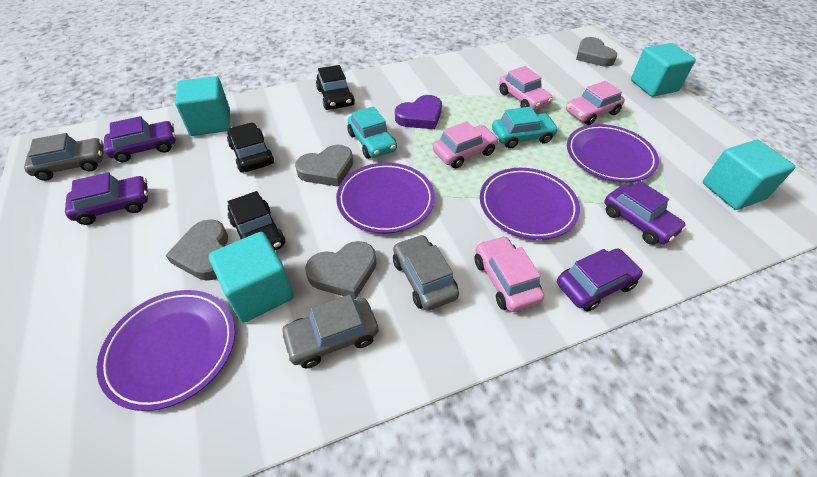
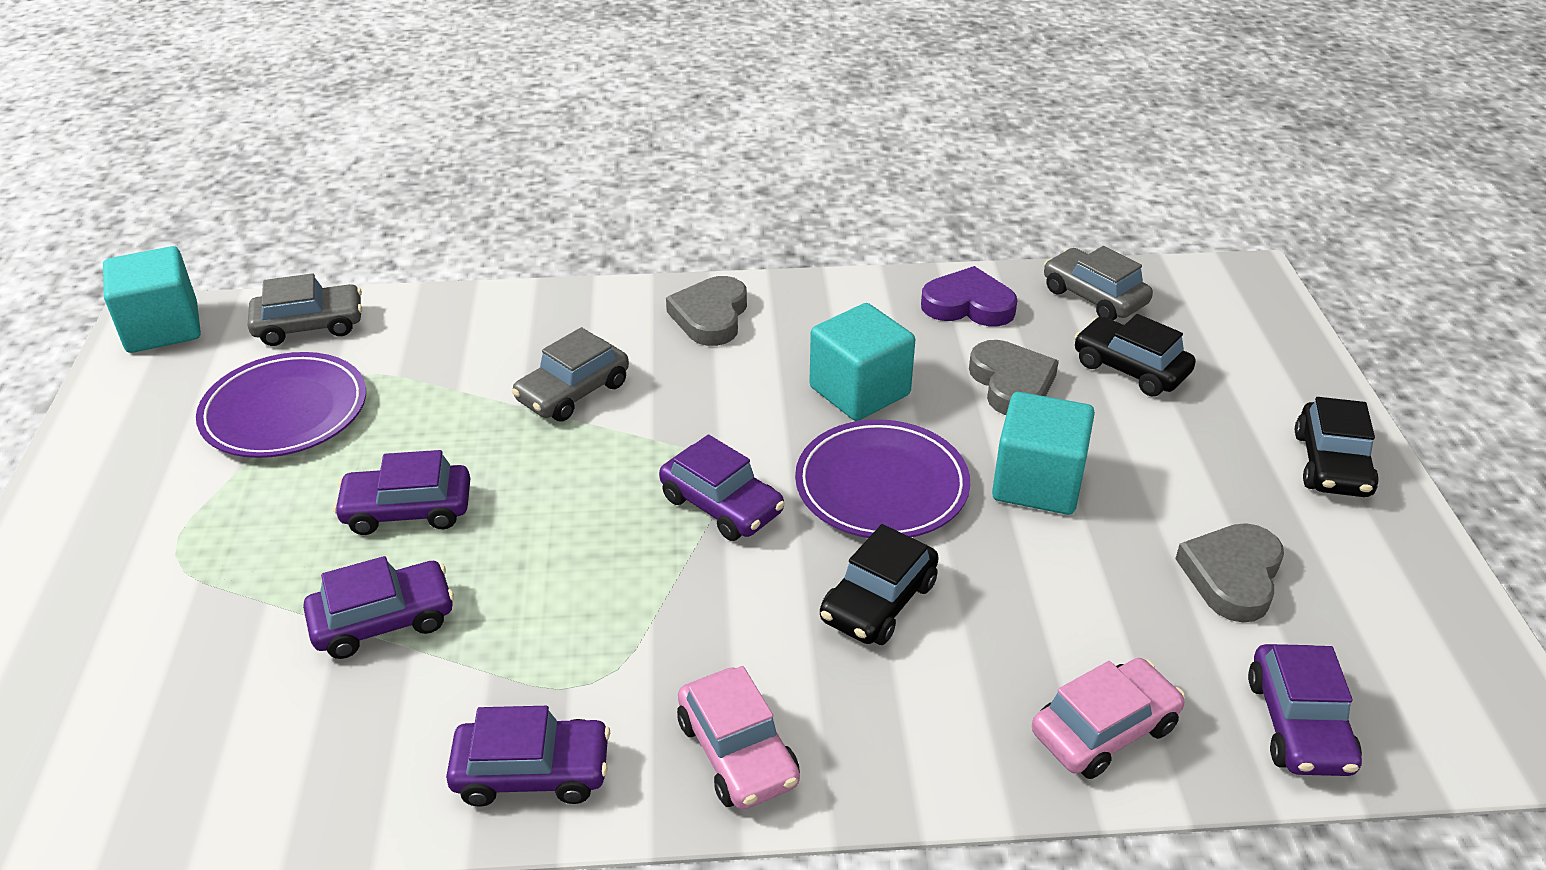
grey heart: 4 -> 3
pink car: 4 -> 2
purple car: 4 -> 5
purple plate: 4 -> 2
turquoise car: 2 -> 0
turquoise cube: 4 -> 3

